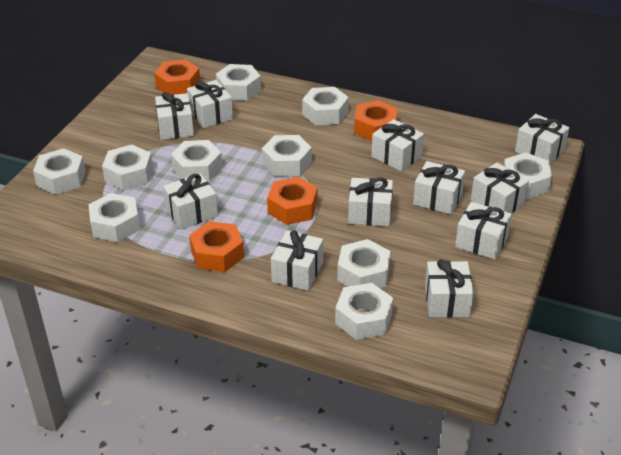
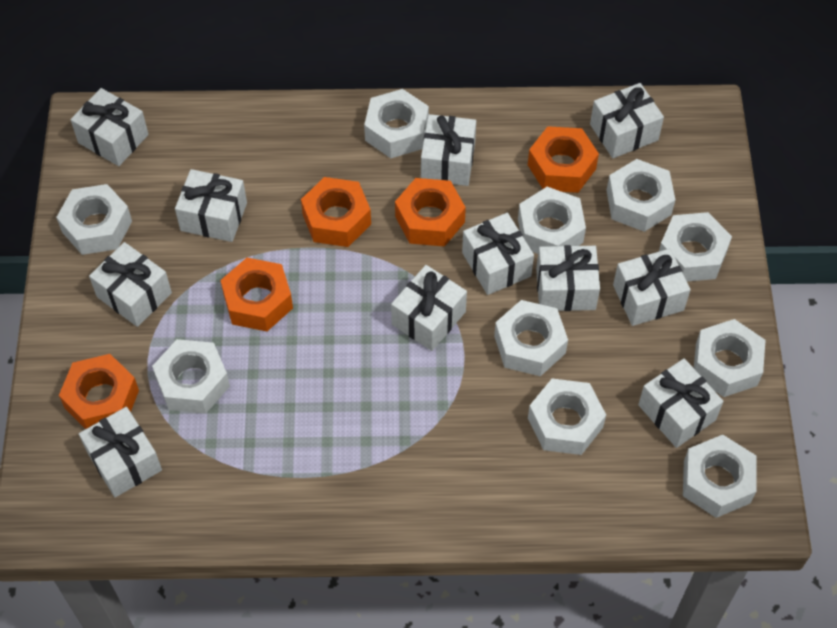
orange nut: 4 -> 5

